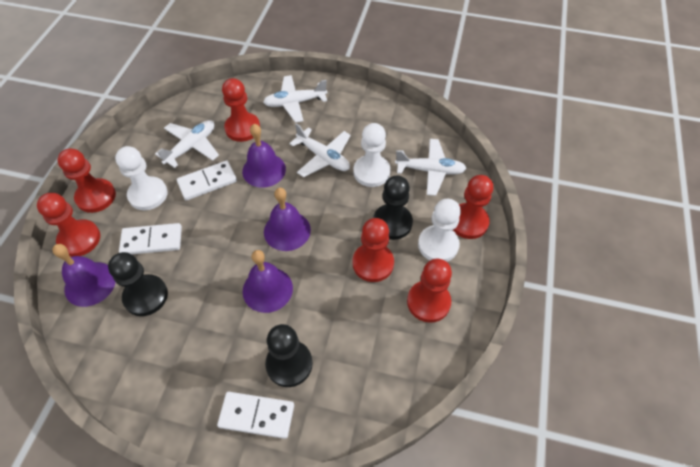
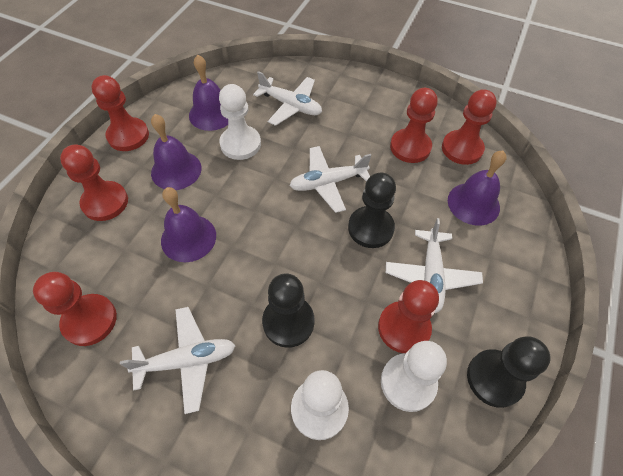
white domino: 3 -> 0

